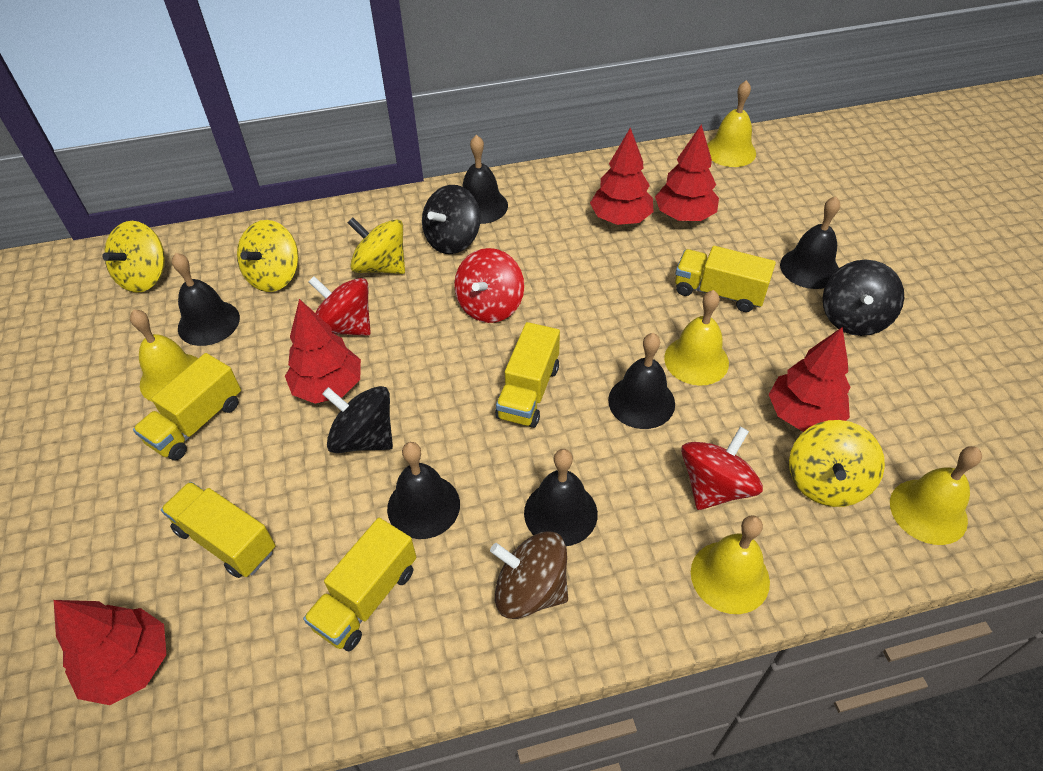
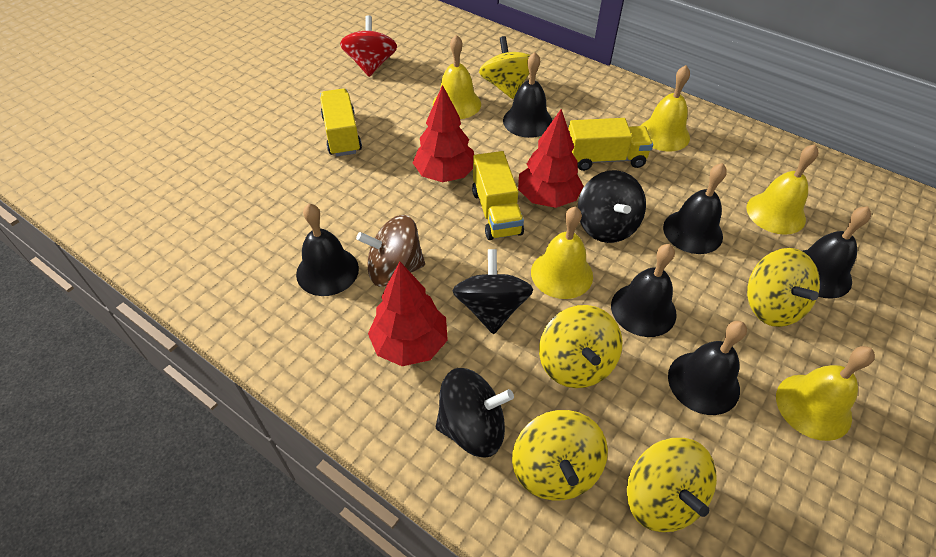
red spinning top: 3 -> 1
red tree: 5 -> 3
yellow spinning top: 4 -> 5
yellow truck: 5 -> 3

